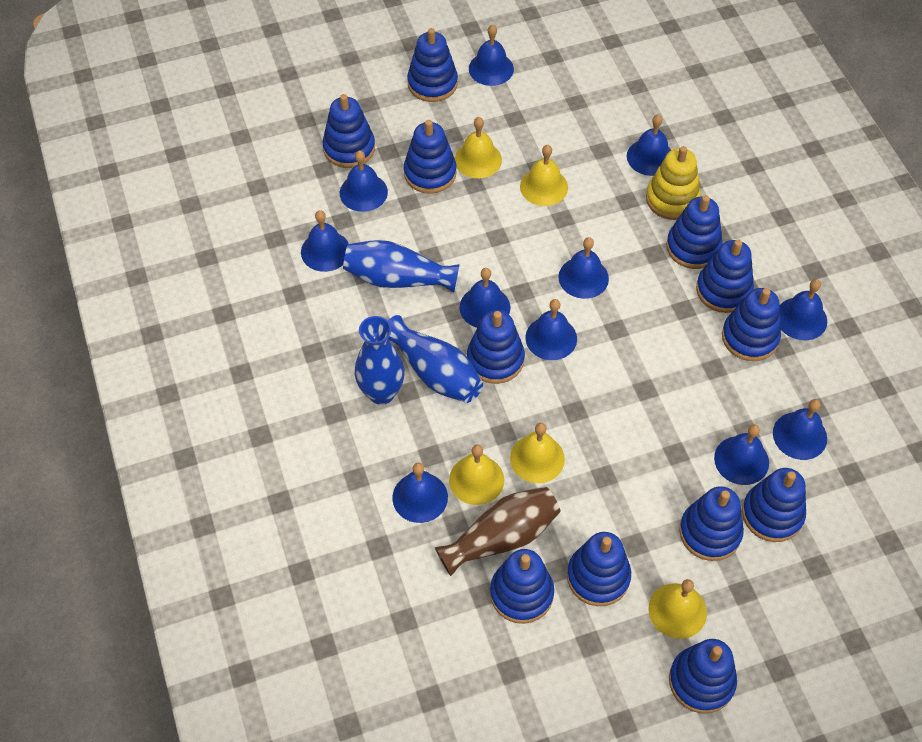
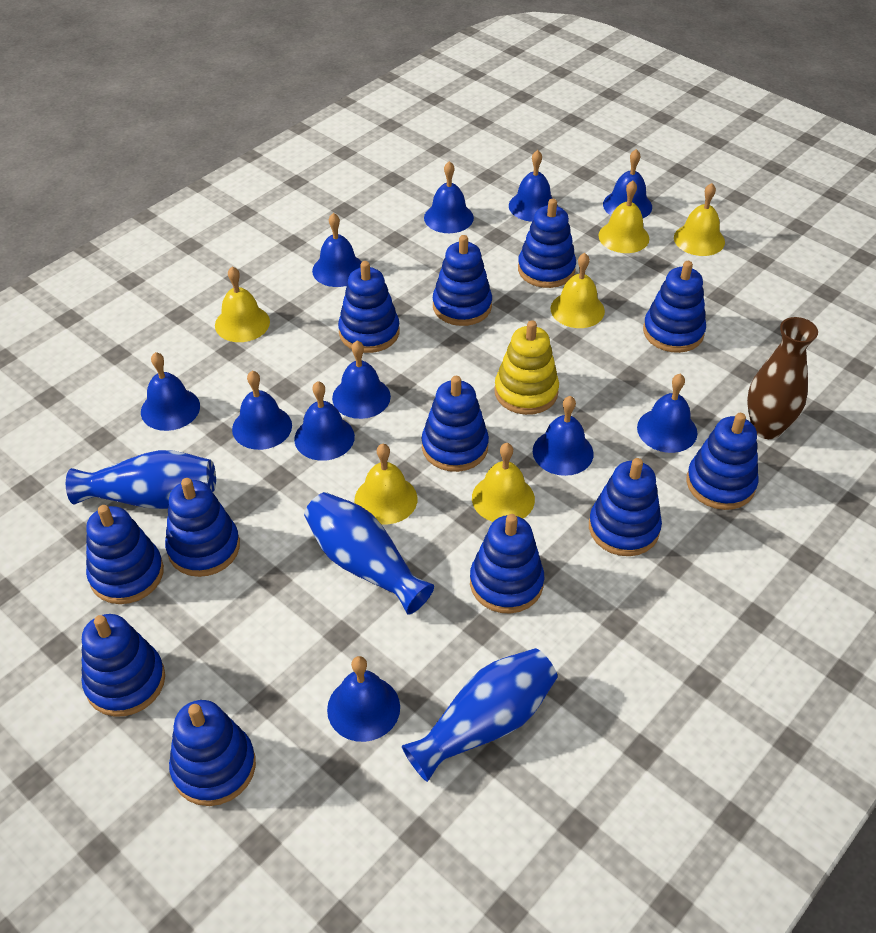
yellow bell: 5 -> 6

